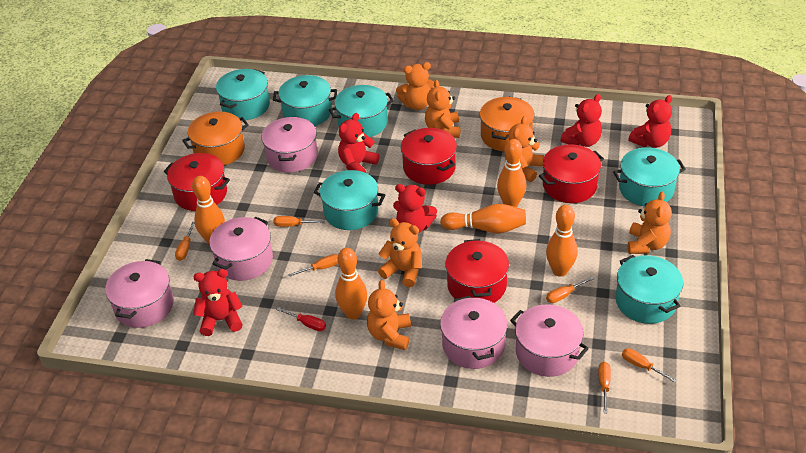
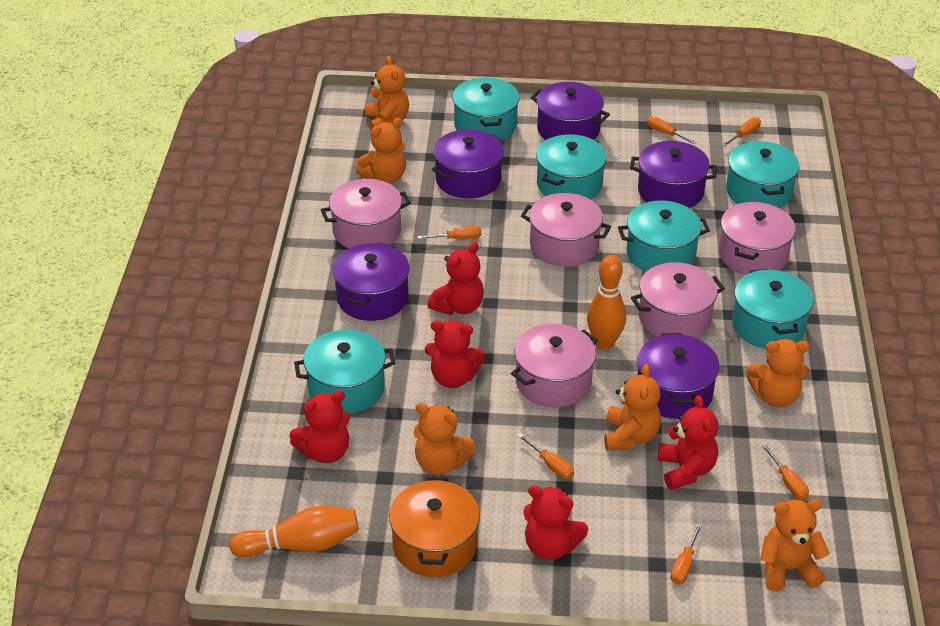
orange bowling pin: 5 -> 2
orange pot: 2 -> 1
purple pot: 0 -> 5
red pot: 4 -> 0
red screwdriver: 1 -> 0

